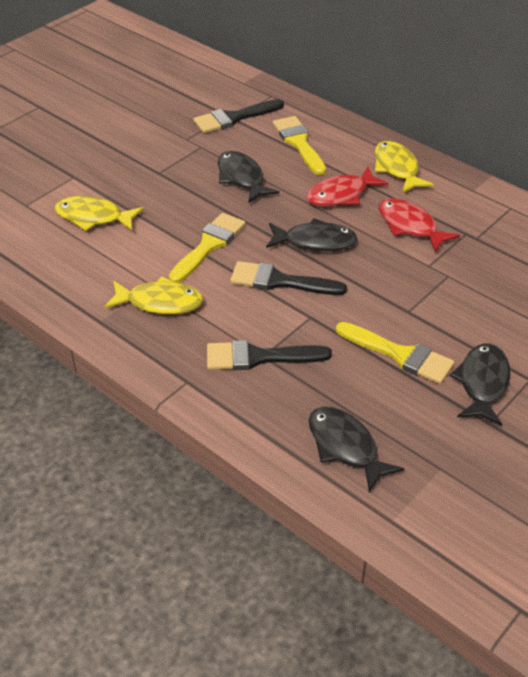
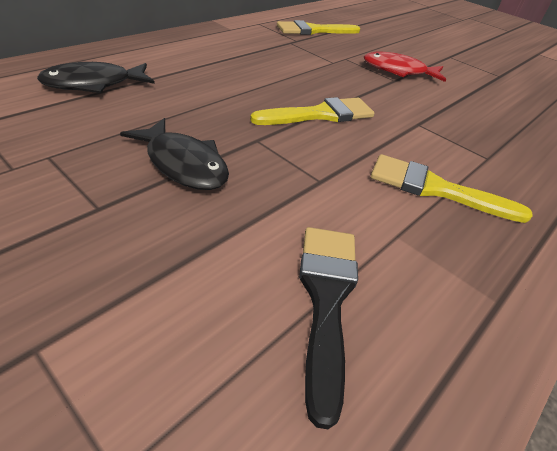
black brush: 3 -> 1
black fish: 4 -> 2
red fish: 2 -> 1
yellow fish: 3 -> 0

